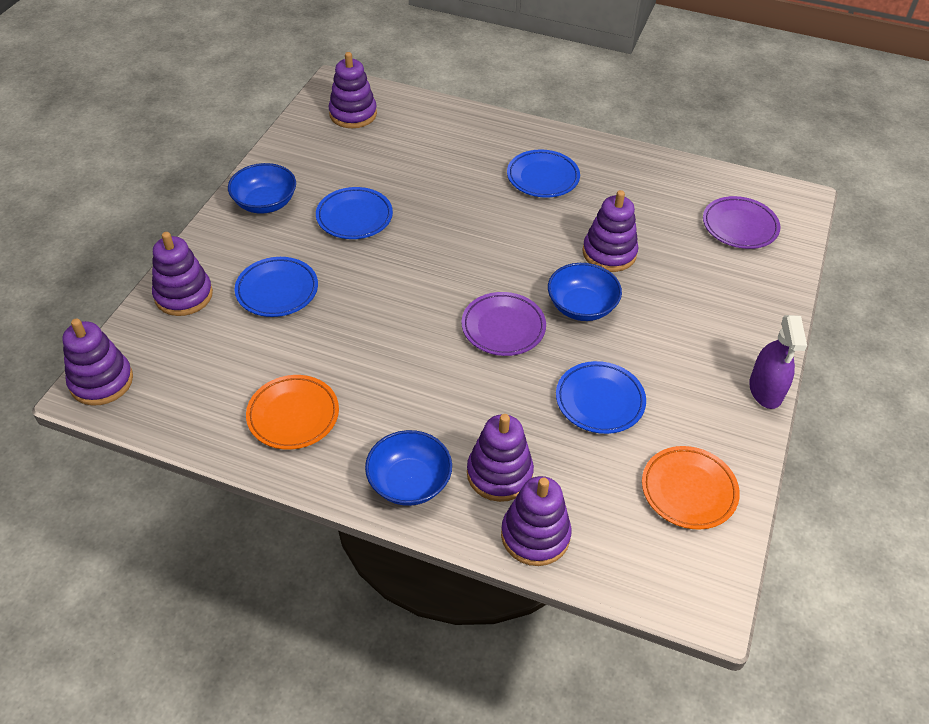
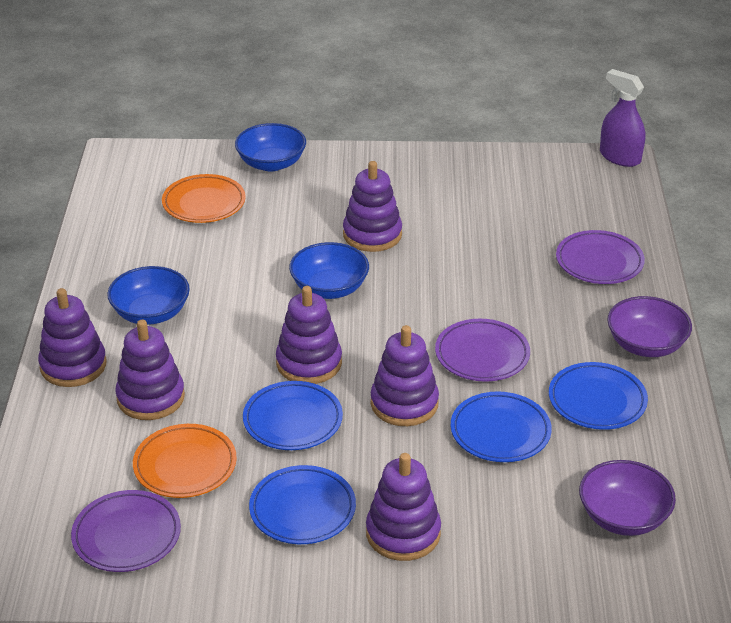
purple bowl: 0 -> 2
purple plate: 2 -> 3

